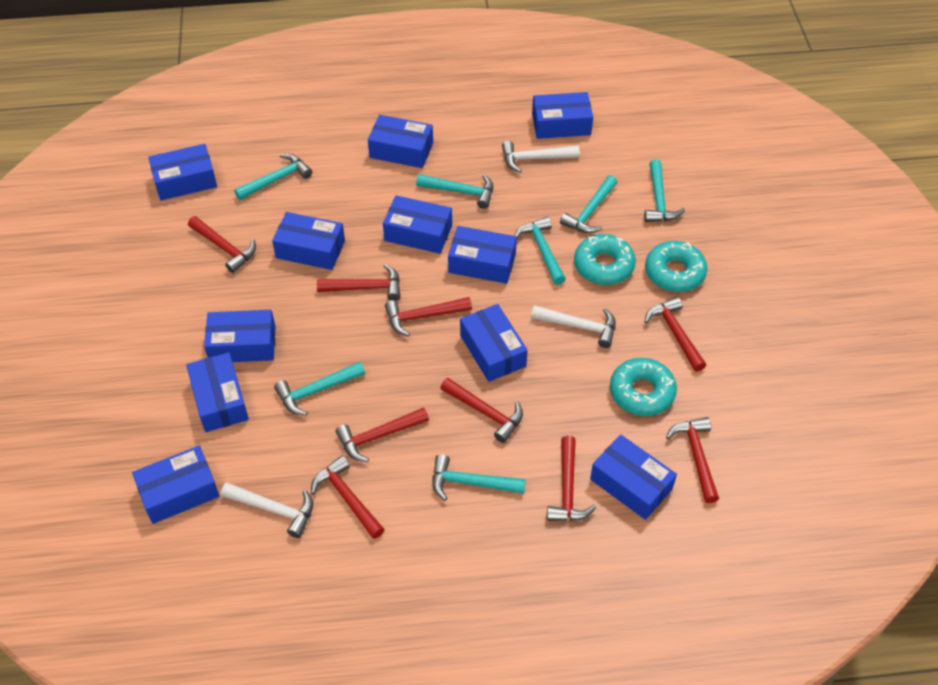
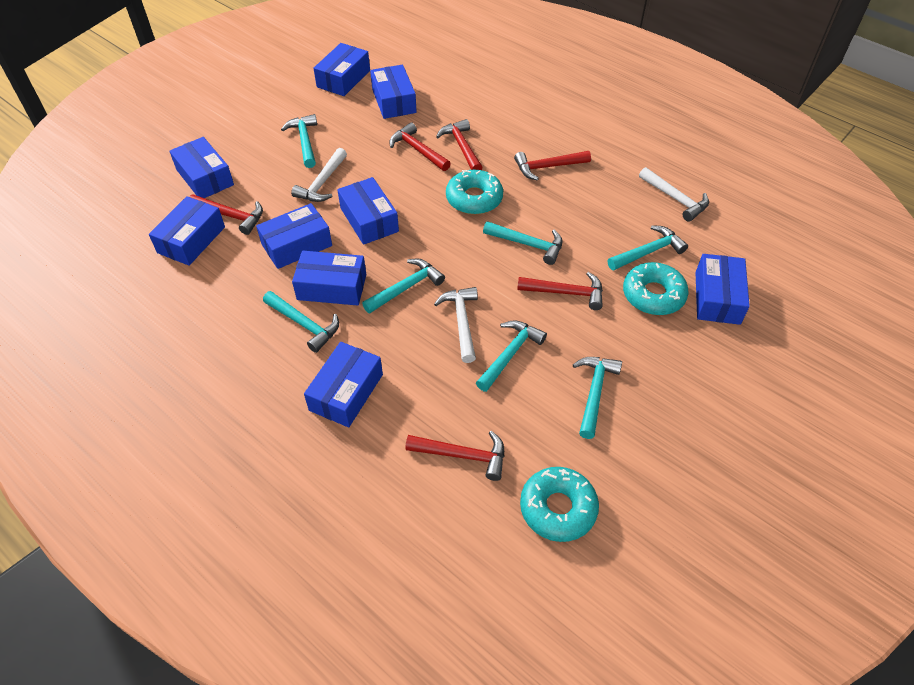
blue box: 11 -> 9
red hammer: 9 -> 6

